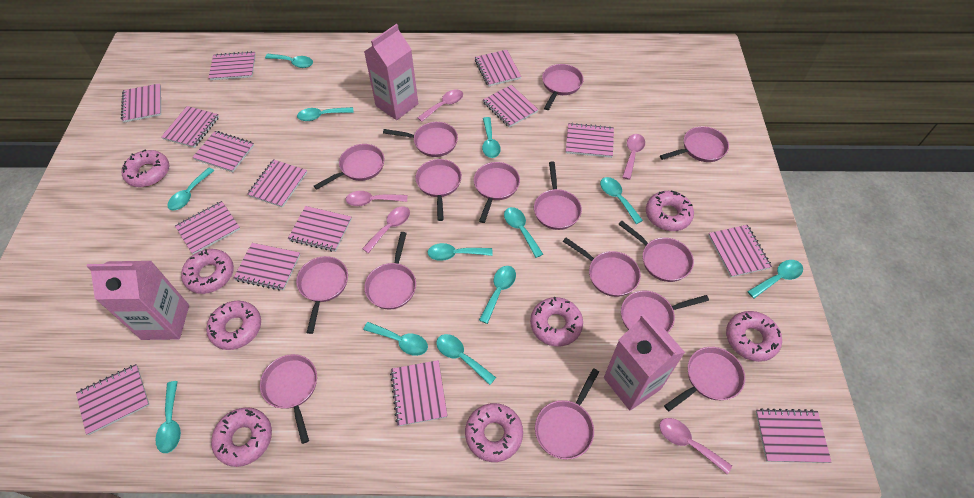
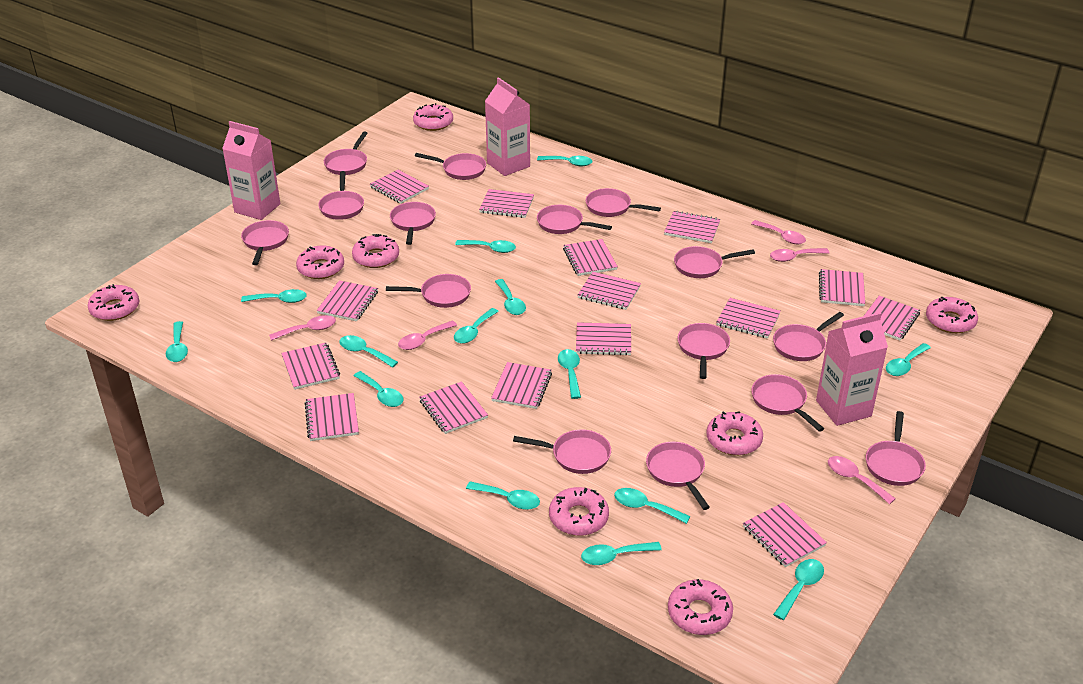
turquoise spoon: 12 -> 14

